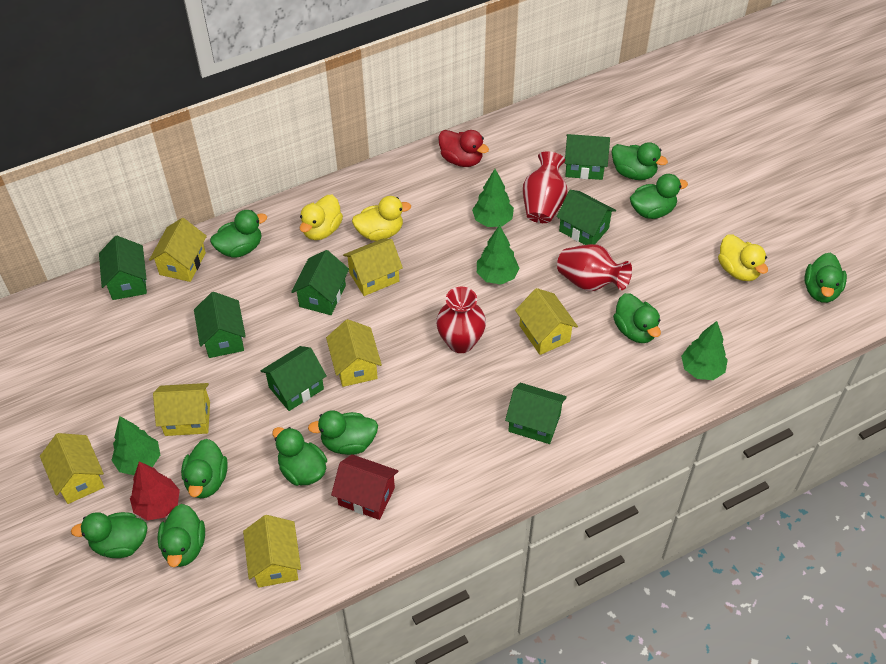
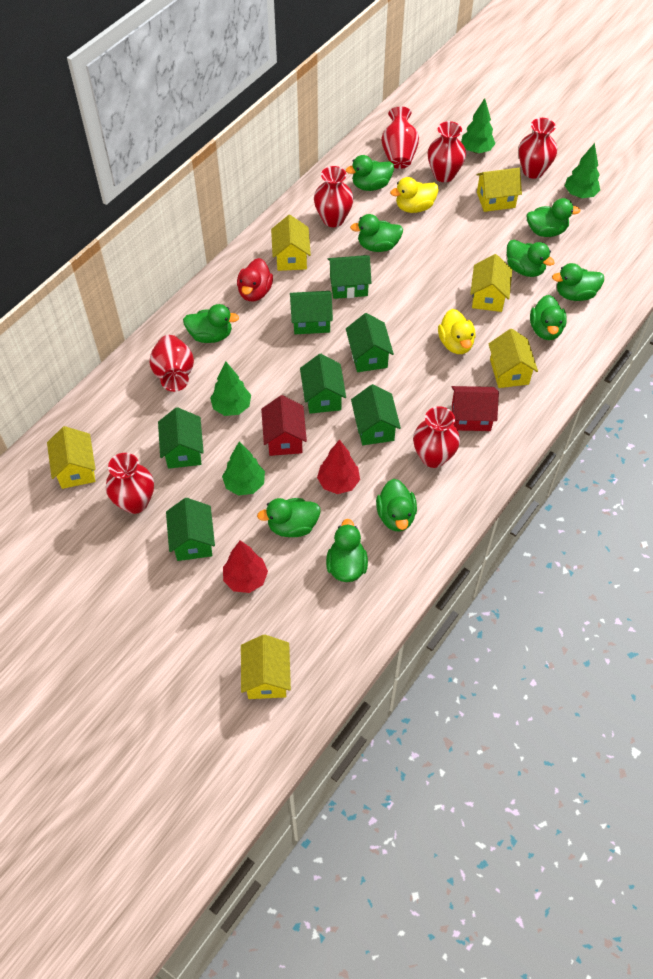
red house: 1 -> 2
red tree: 1 -> 2
red vase: 3 -> 7
yellow duck: 3 -> 2
yellow house: 7 -> 6

